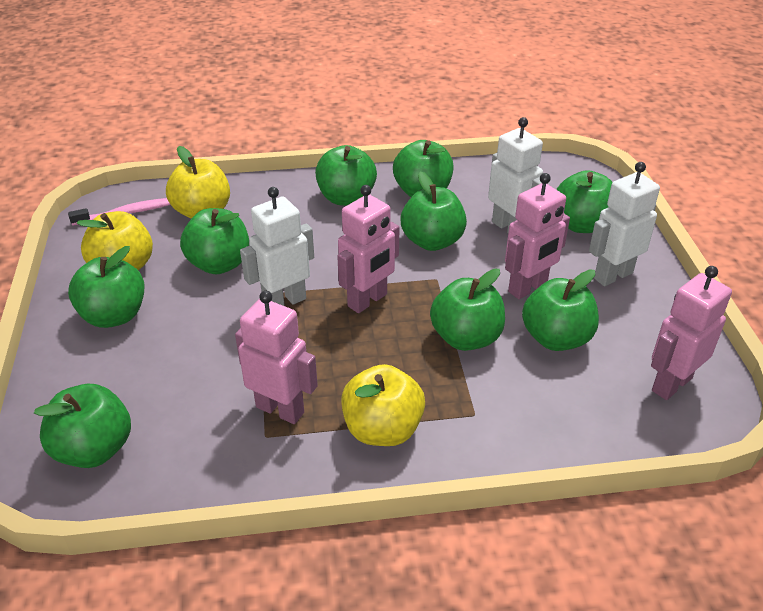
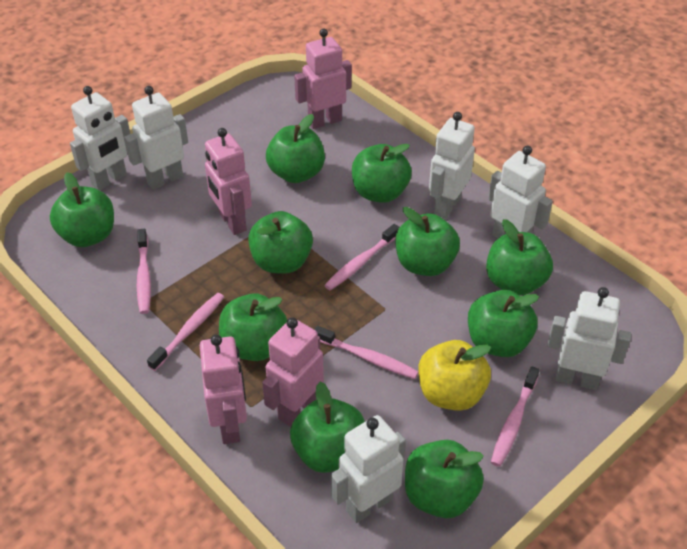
green apple: 9 -> 10
pink toothbrush: 1 -> 5
white robot: 3 -> 6
yellow apple: 3 -> 1

